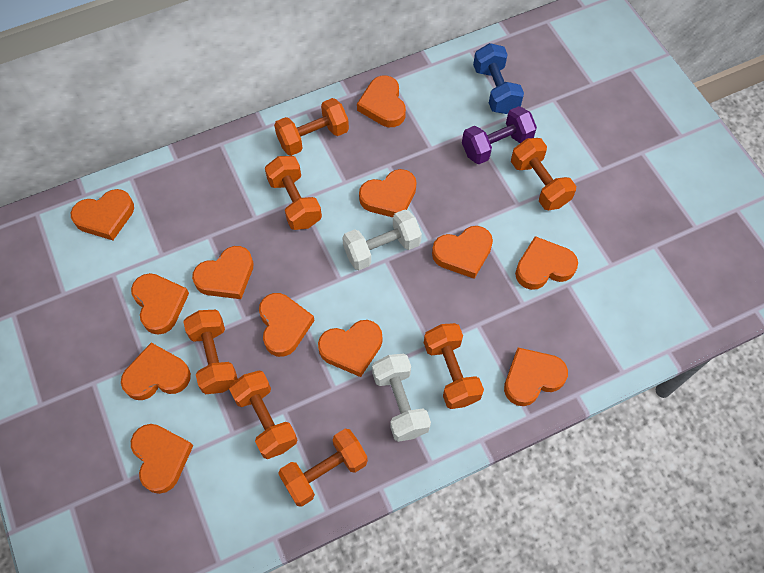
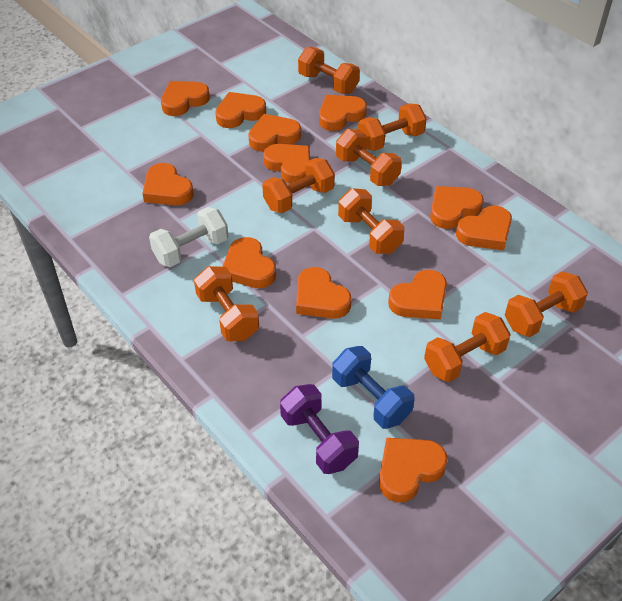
orange dumbbell: 7 -> 8
white dumbbell: 2 -> 1

